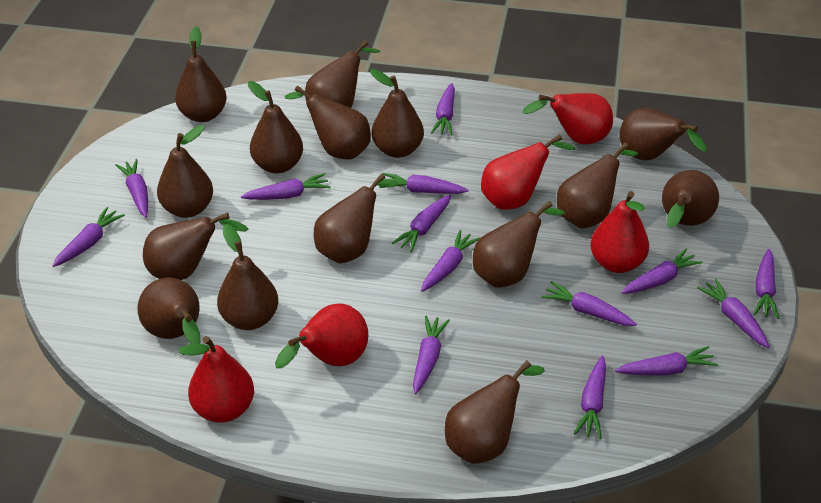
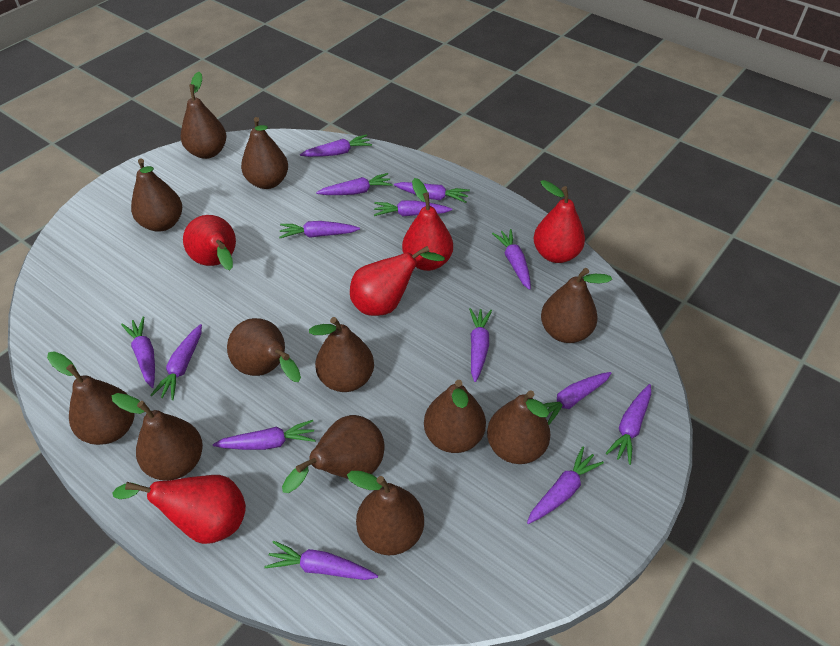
brown pear: 15 -> 12

